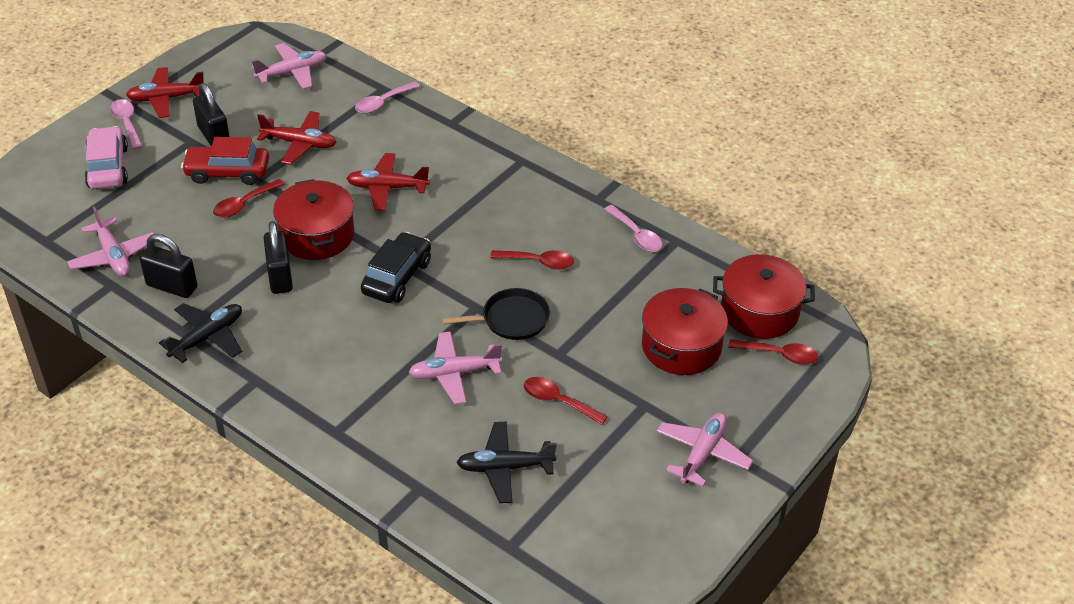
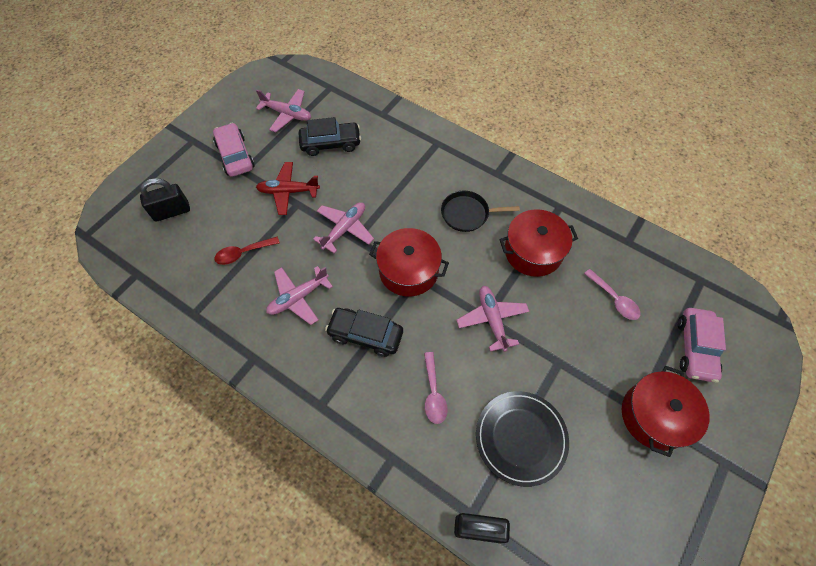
black car: 1 -> 2
black padlock: 3 -> 2
black plane: 2 -> 0
black plate: 0 -> 1
pink car: 1 -> 2
pink spoon: 3 -> 2
red car: 1 -> 0
red plane: 3 -> 1
red spoon: 4 -> 1

